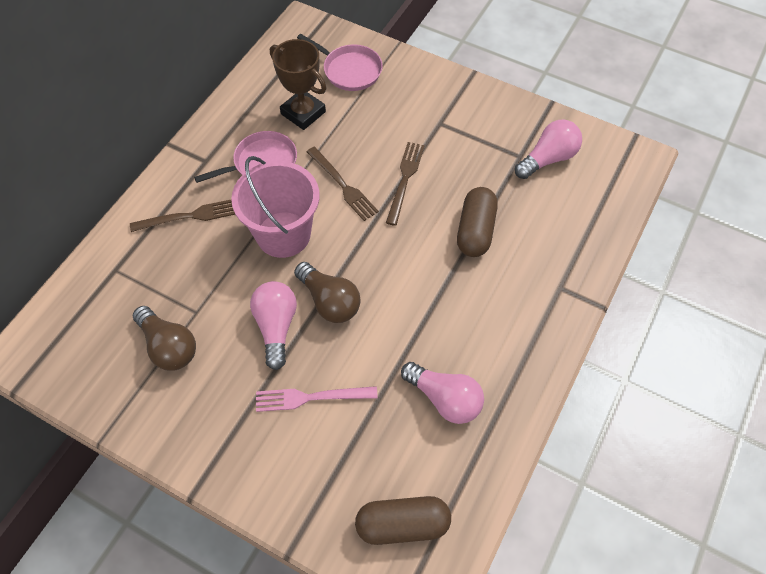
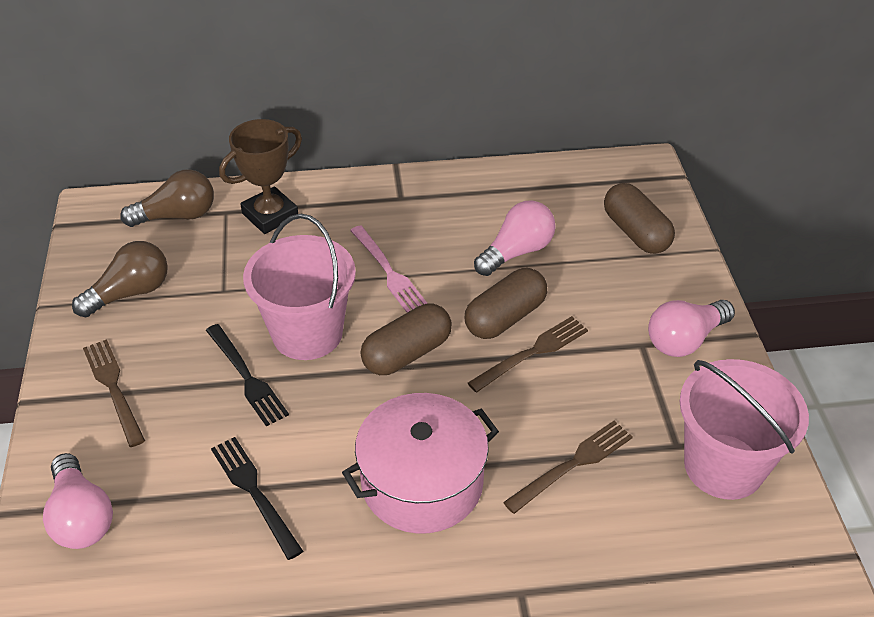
black fork: 0 -> 2
brown capsule: 2 -> 3
pink bucket: 1 -> 2
pink pan: 2 -> 0
pink pot: 0 -> 1

